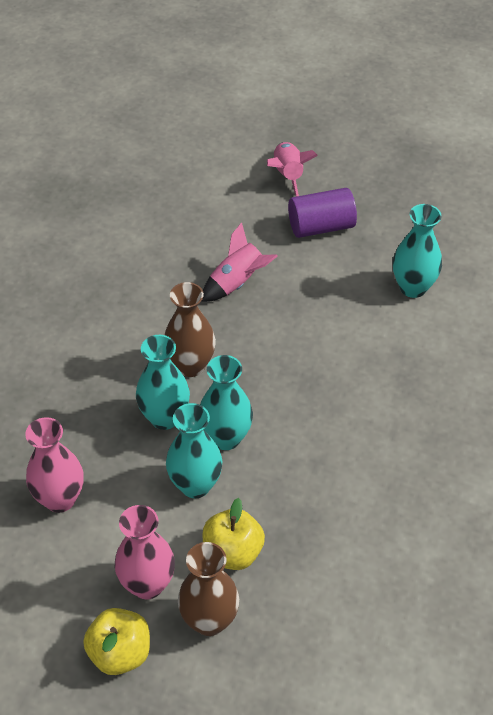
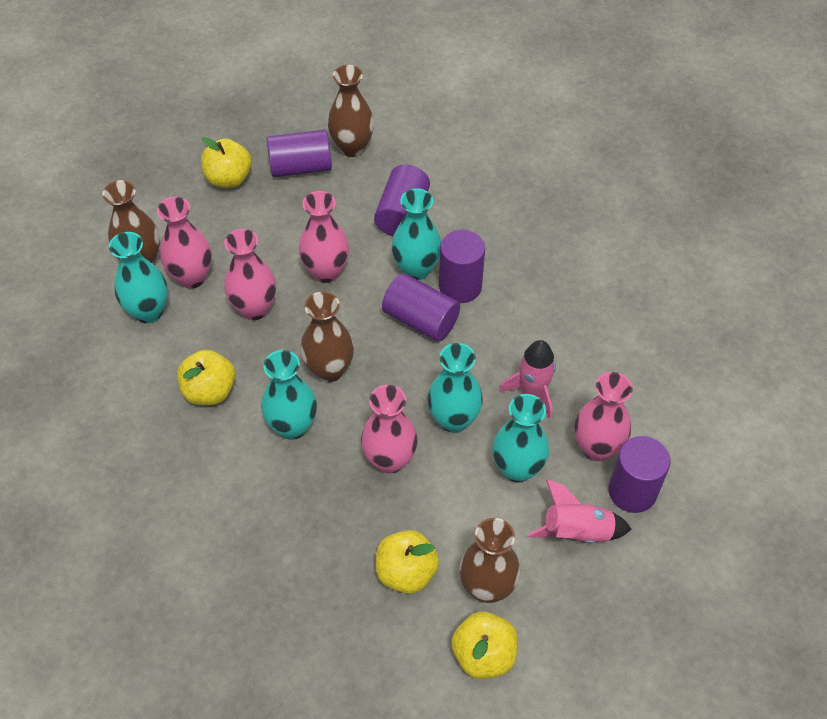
brown vase: 2 -> 4
pink vase: 2 -> 5
purple cylinder: 1 -> 5
turquoise vase: 4 -> 5
yellow apple: 2 -> 4

